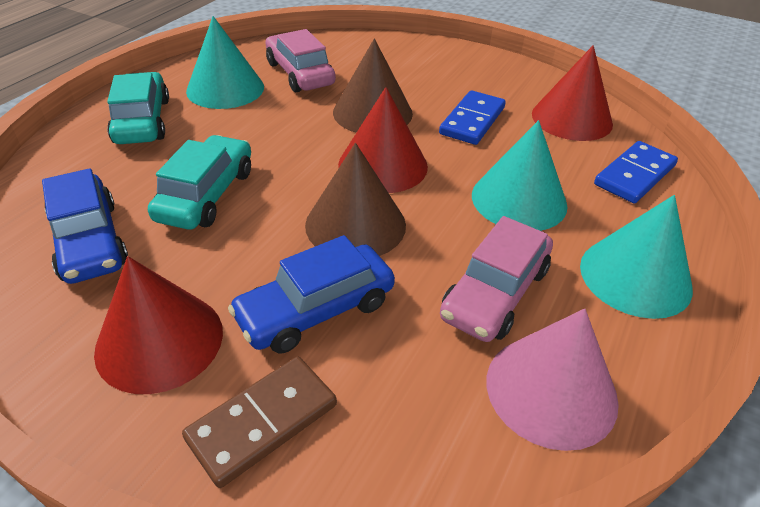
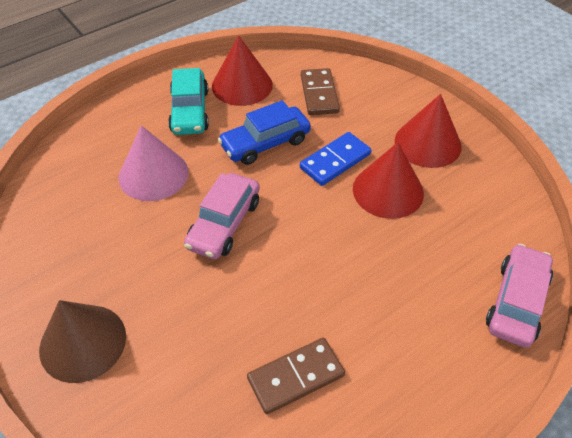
blue car: 2 -> 1
blue domino: 2 -> 1
brown cone: 2 -> 1
brown domino: 1 -> 2
turquoise car: 2 -> 1
turquoise cone: 3 -> 0

